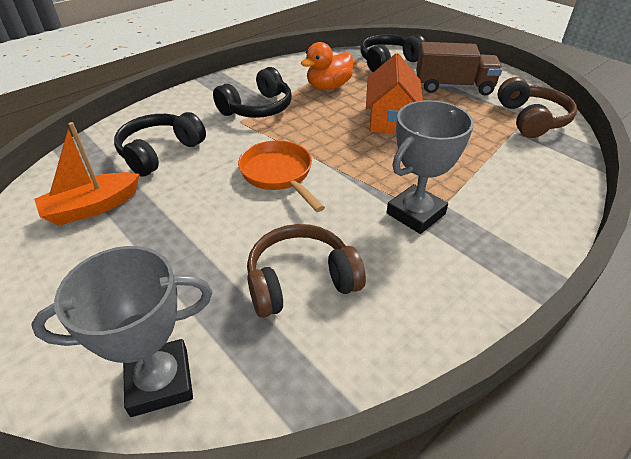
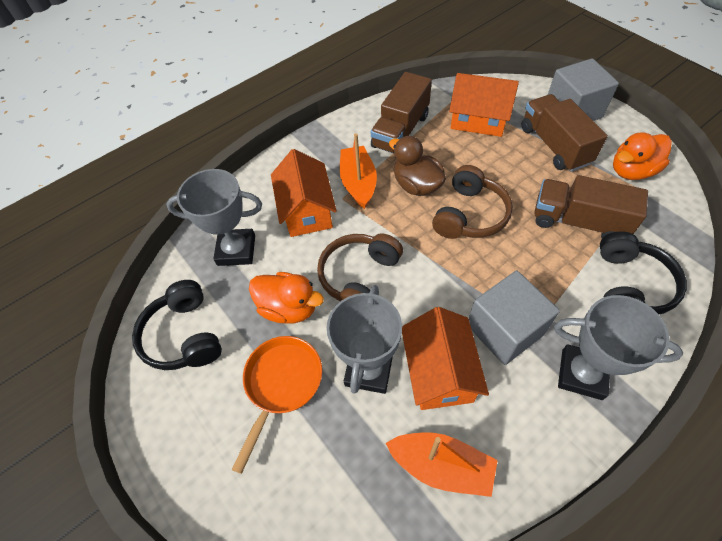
black headphones: 3 -> 2
brown duck: 0 -> 1
brown truck: 1 -> 3
grey cube: 0 -> 2
grey trophy: 2 -> 3
orange boat: 1 -> 2
orange duck: 1 -> 2
orange house: 1 -> 3

